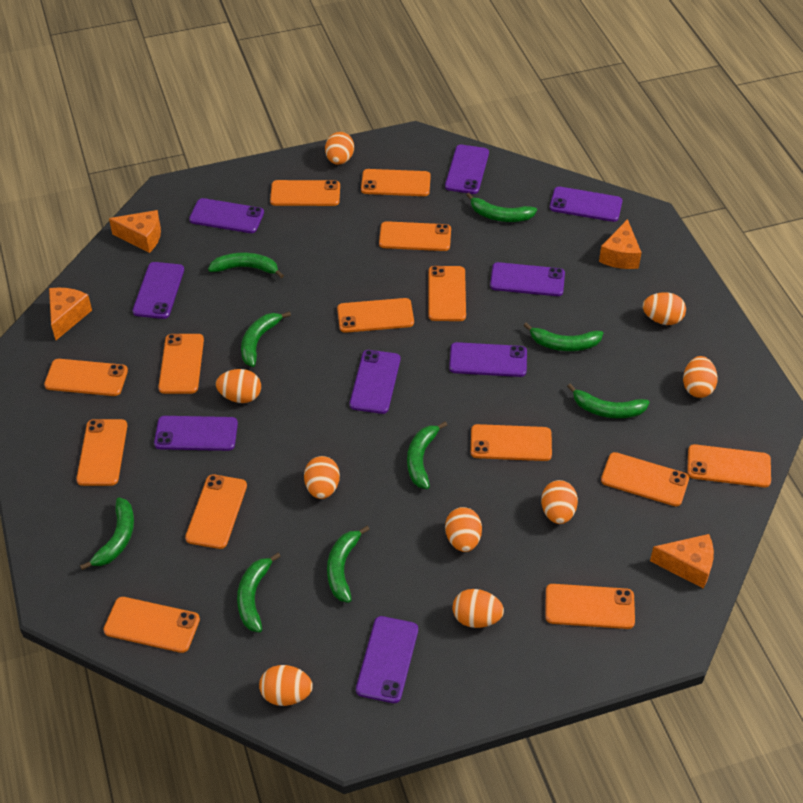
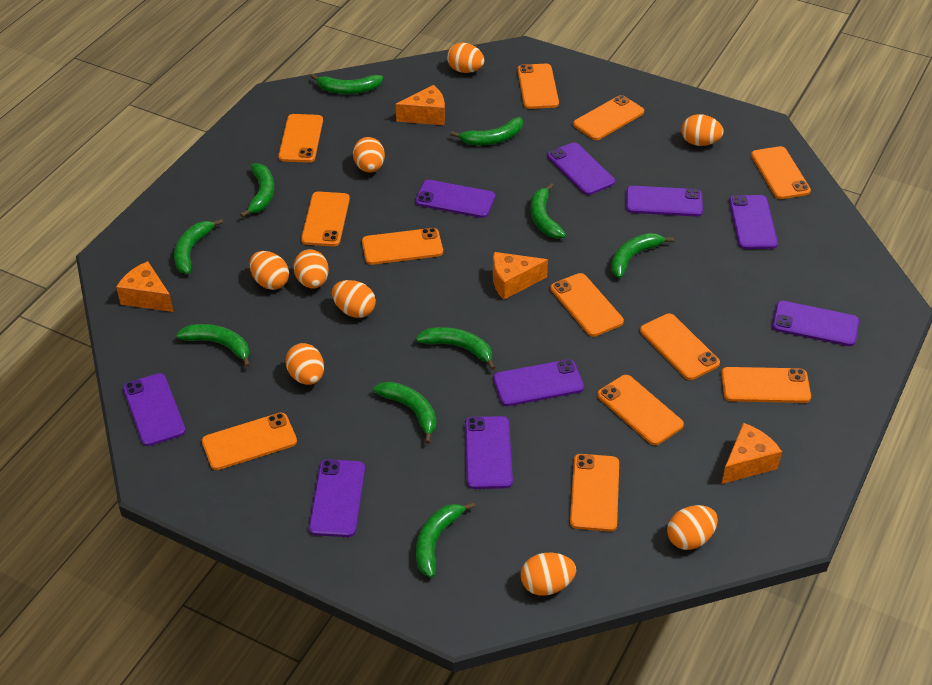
green banana: 9 -> 10
orange phone: 14 -> 12

